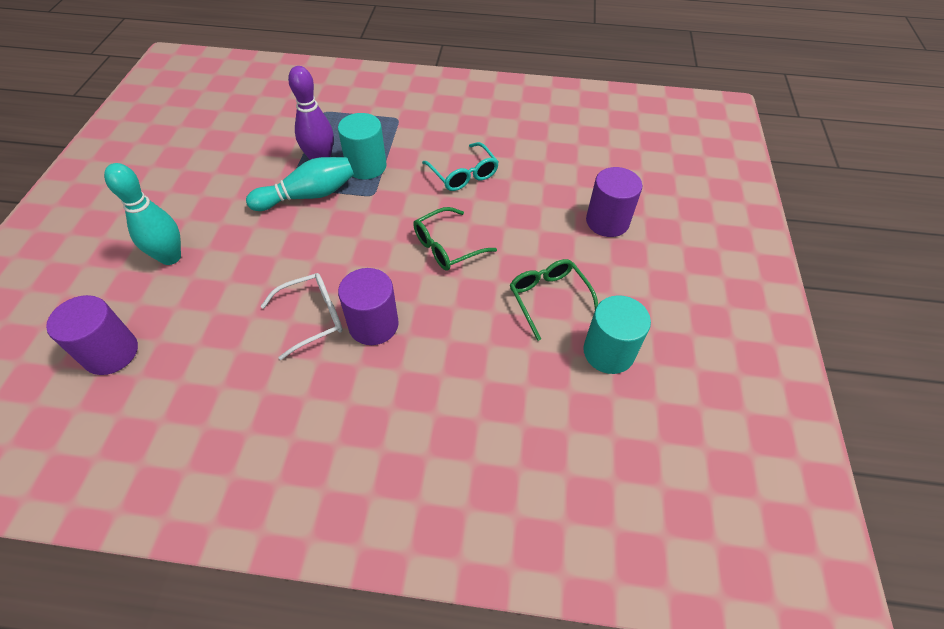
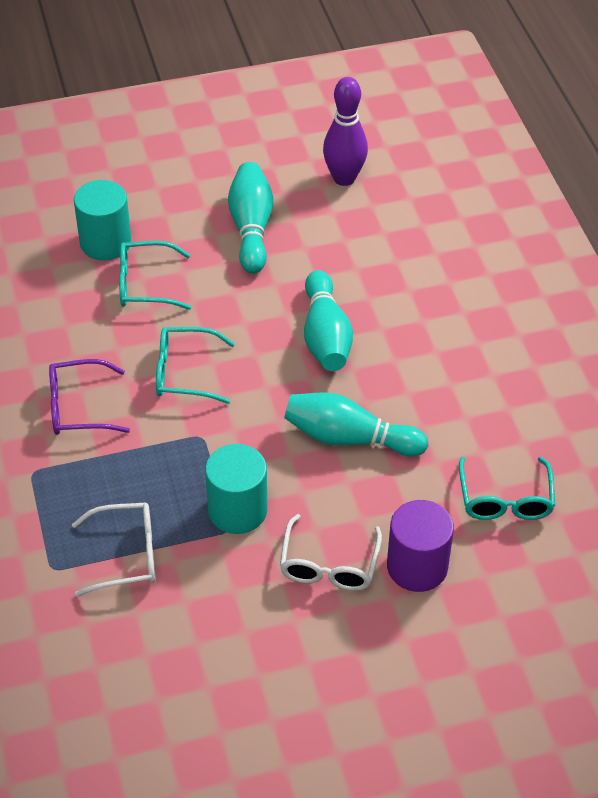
green glasses: 2 -> 0
purple cylinder: 3 -> 1
purple glasses: 0 -> 1
turquoise bowling pin: 2 -> 3
turquoise glasses: 1 -> 3
white glasses: 1 -> 2

